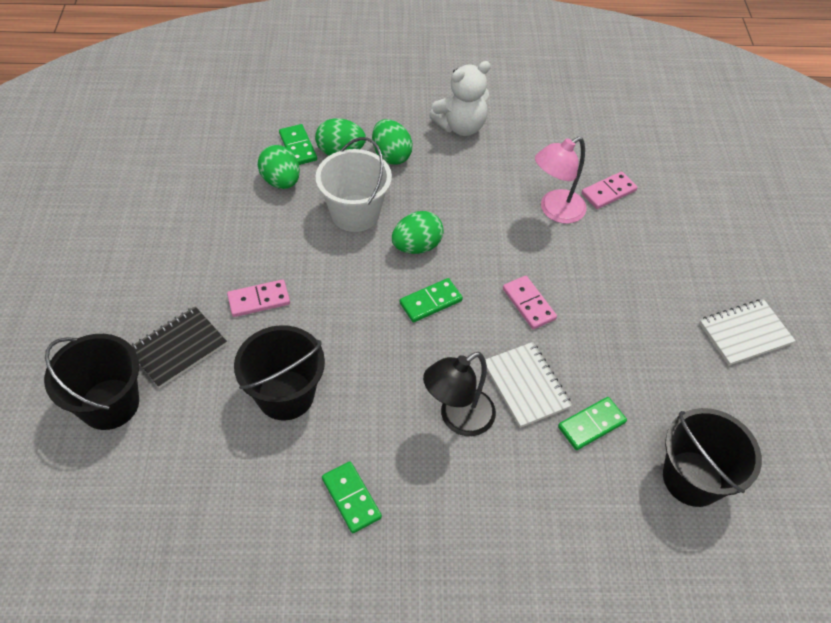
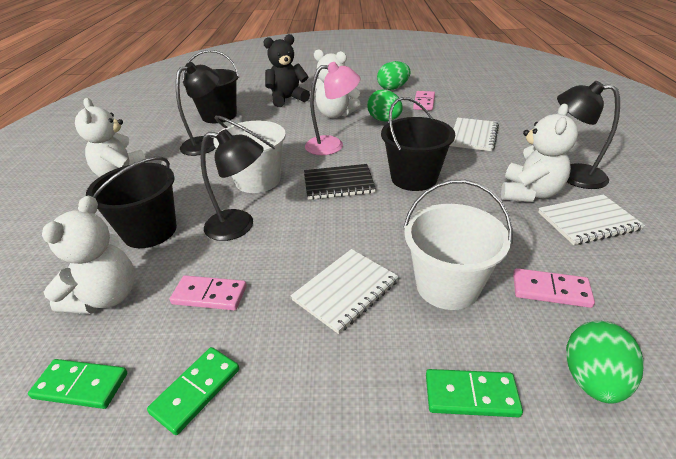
black lamp: 1 -> 3
black teddy bear: 0 -> 1
green domino: 4 -> 3
green egg: 4 -> 3
white bucket: 1 -> 2
white notebook: 2 -> 3
white teddy bear: 1 -> 4

